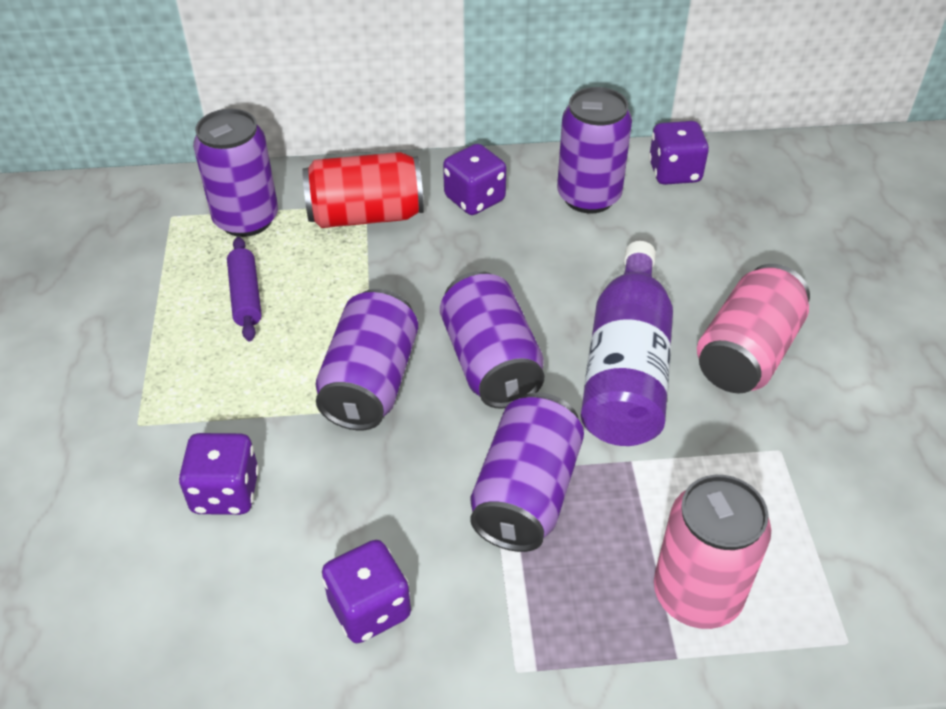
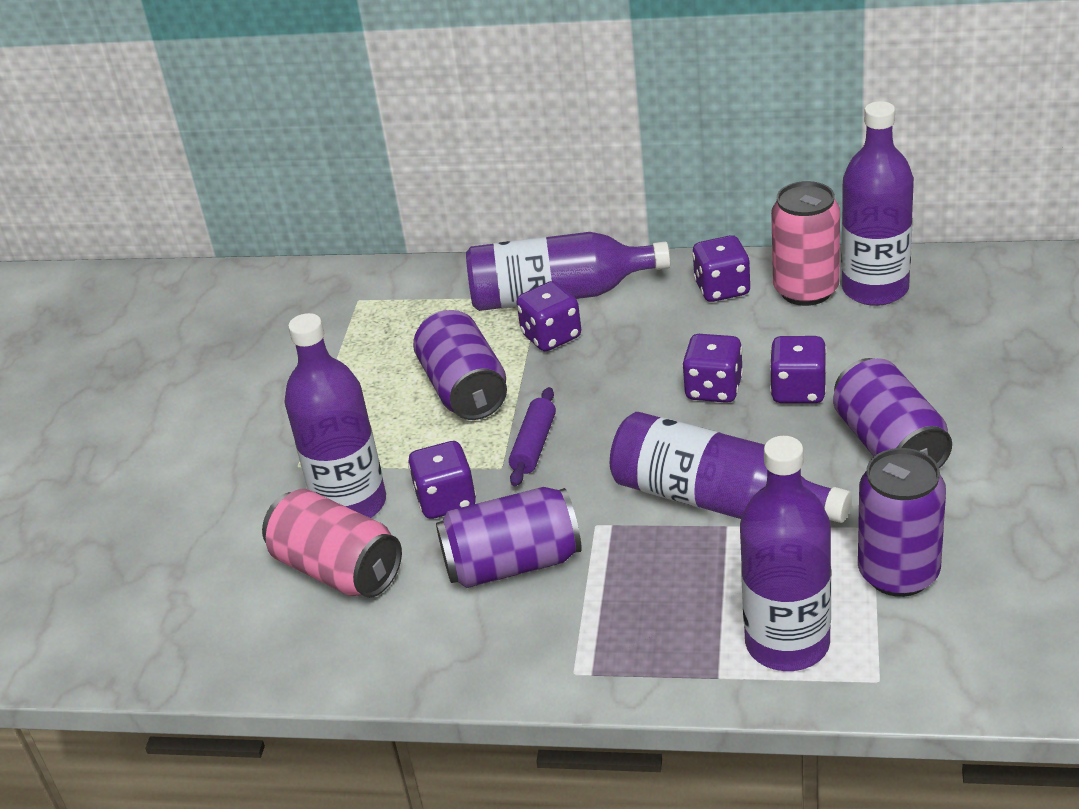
purple bottle: 1 -> 5
purple can: 5 -> 4
purple dice: 4 -> 5
red can: 1 -> 0

